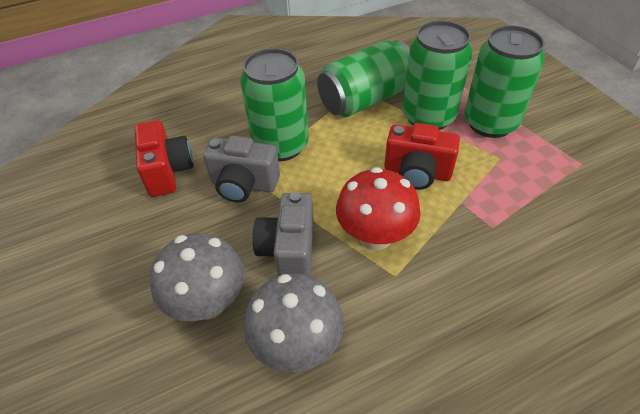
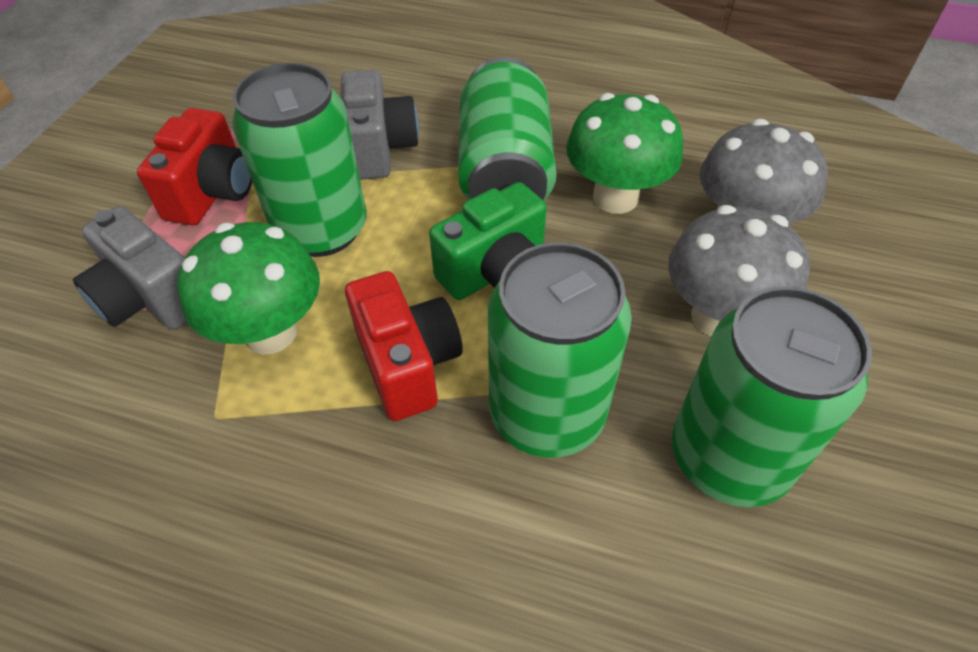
green camera: 0 -> 1
green mushroom: 0 -> 2
red mushroom: 1 -> 0

